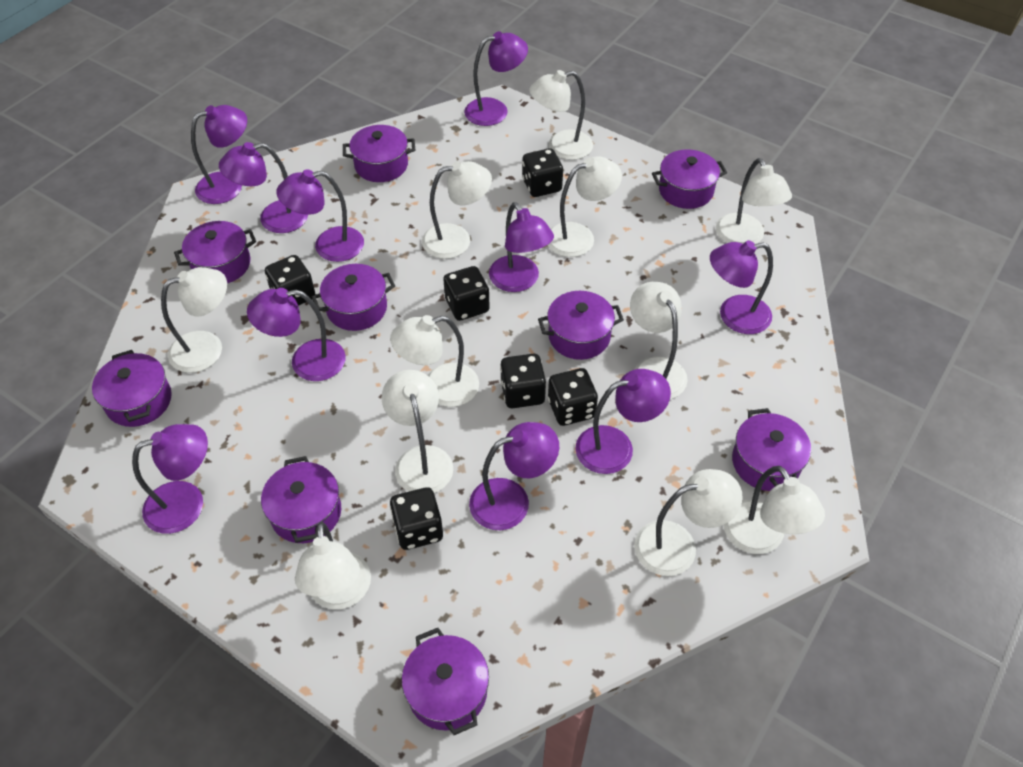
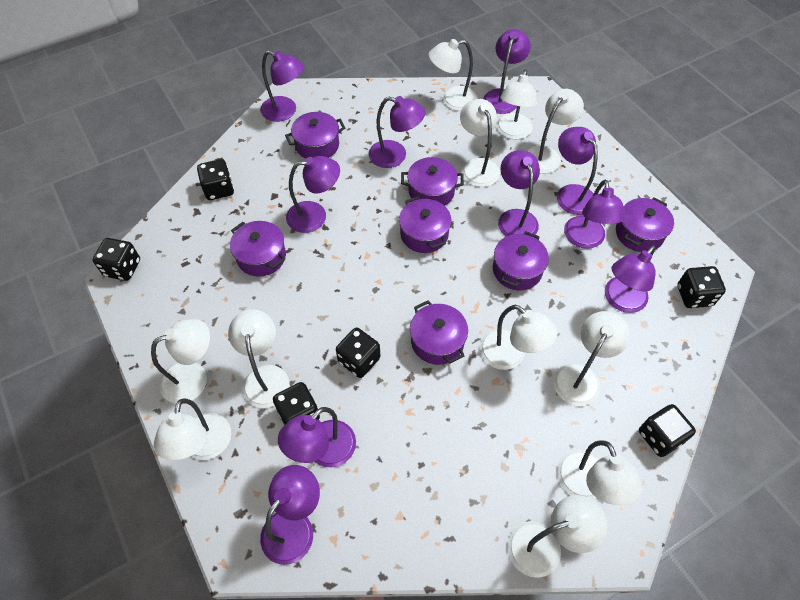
purple pot: 9 -> 7

